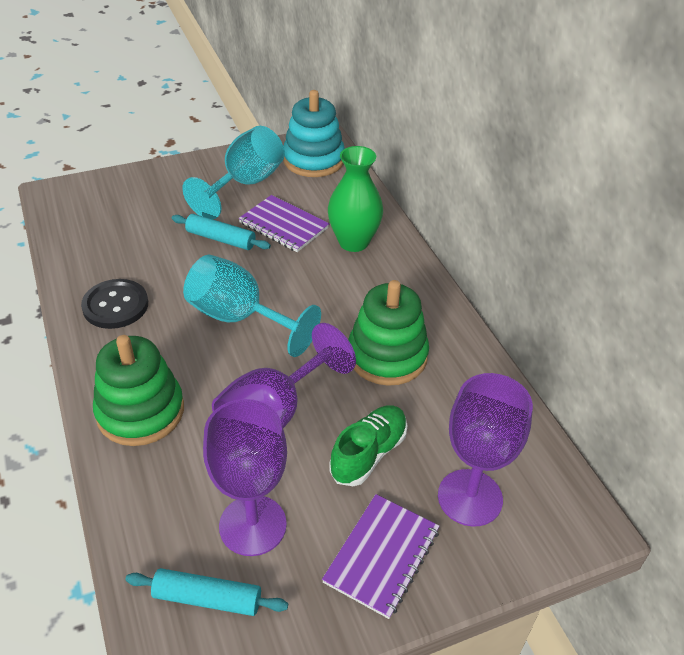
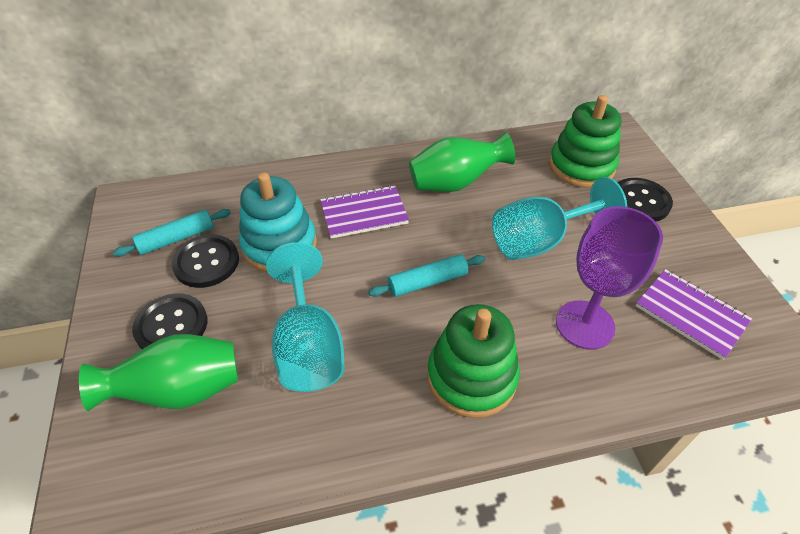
black button: 1 -> 3
green shoe: 1 -> 0
green vase: 1 -> 2
purple goblet: 3 -> 1

